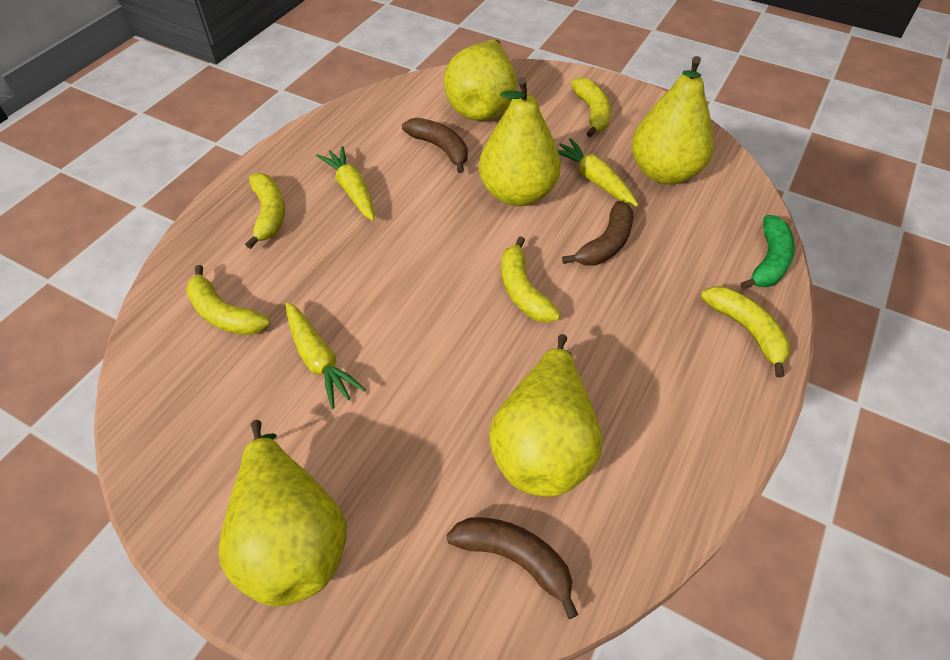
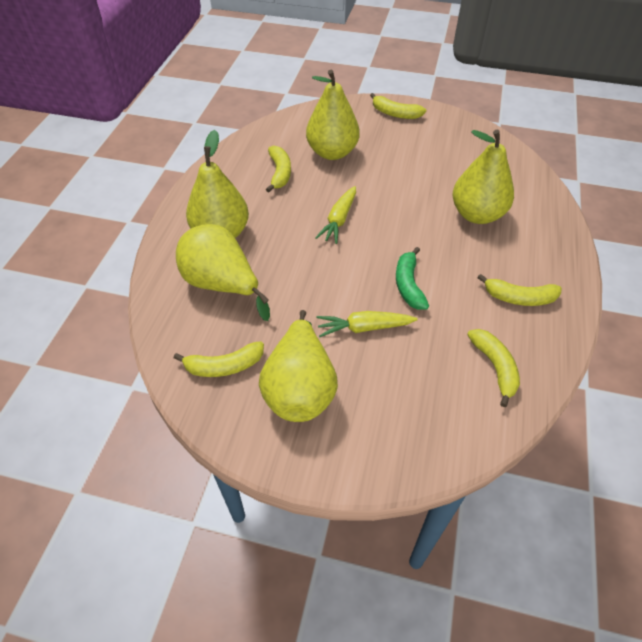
brown banana: 3 -> 0
yellow carrot: 3 -> 2

